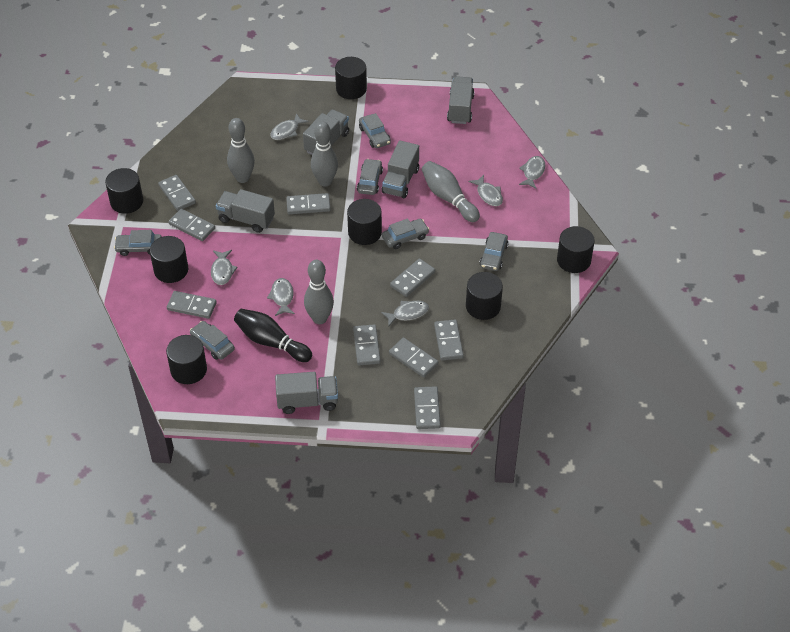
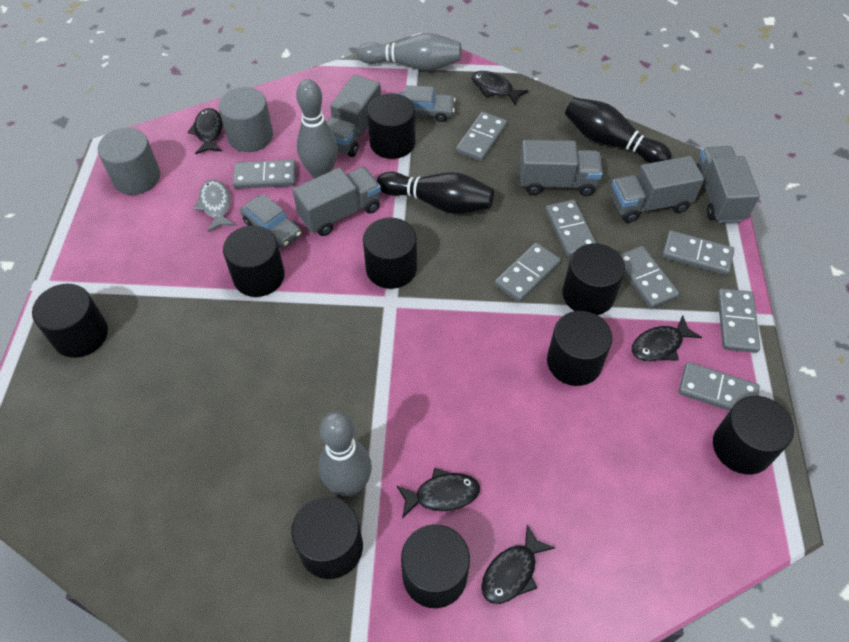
black bowling pin: 1 -> 2
black cylinder: 7 -> 9
black fish: 0 -> 5
grey bowling pin: 4 -> 3
grey car: 6 -> 2
grey cylinder: 0 -> 2
grey domino: 9 -> 8
grey fish: 6 -> 1

